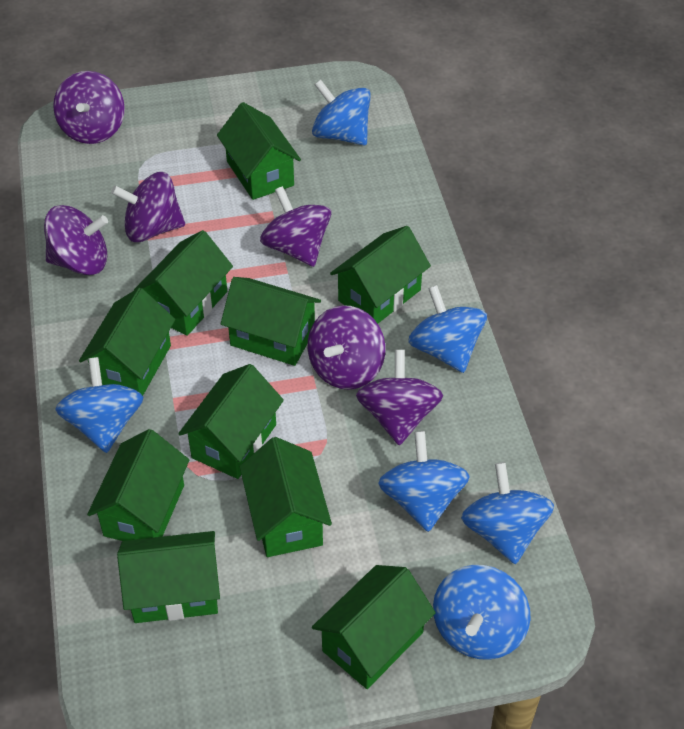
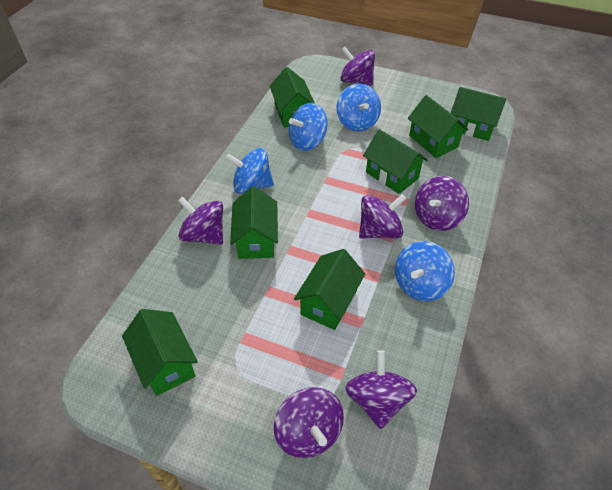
blue spinning top: 6 -> 4
green house: 10 -> 7

